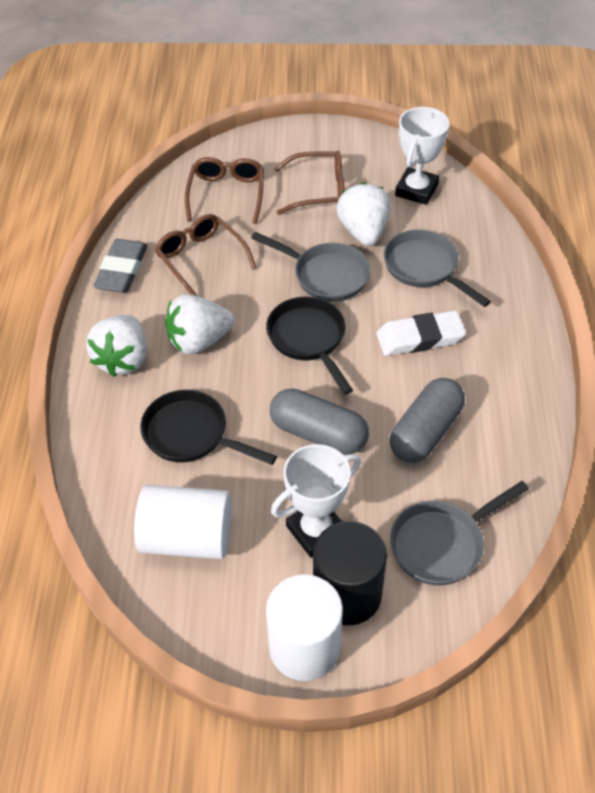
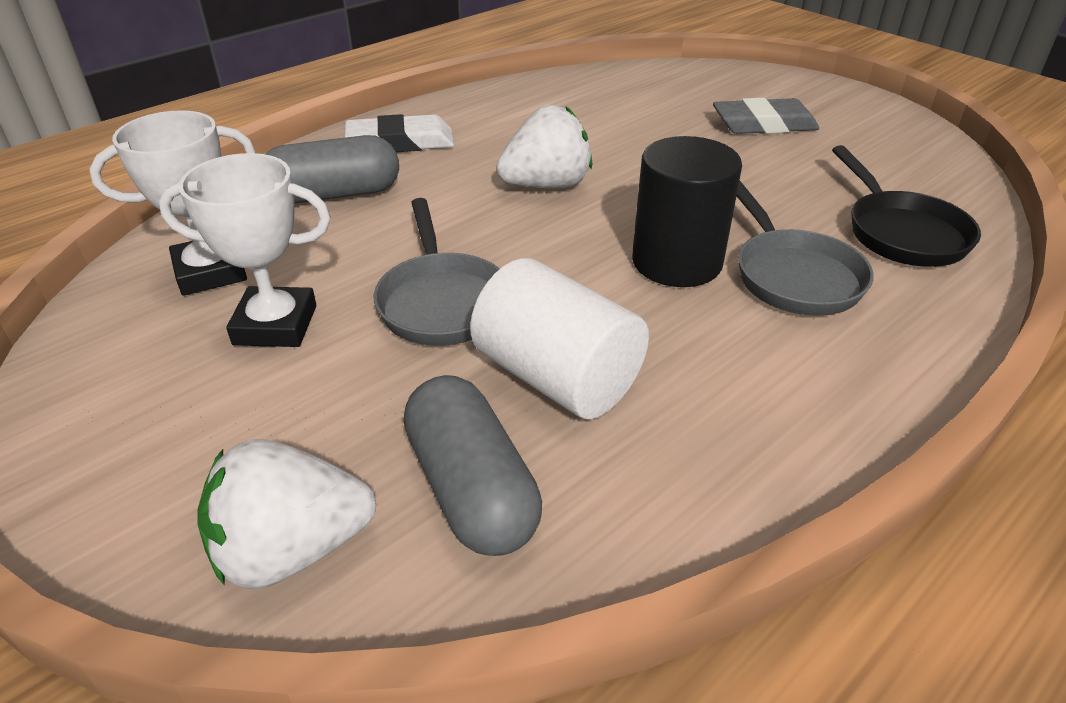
black pan: 2 -> 1
brown glasses: 3 -> 0
grey pan: 3 -> 2
white cylinder: 2 -> 1
white strawberry: 3 -> 2

